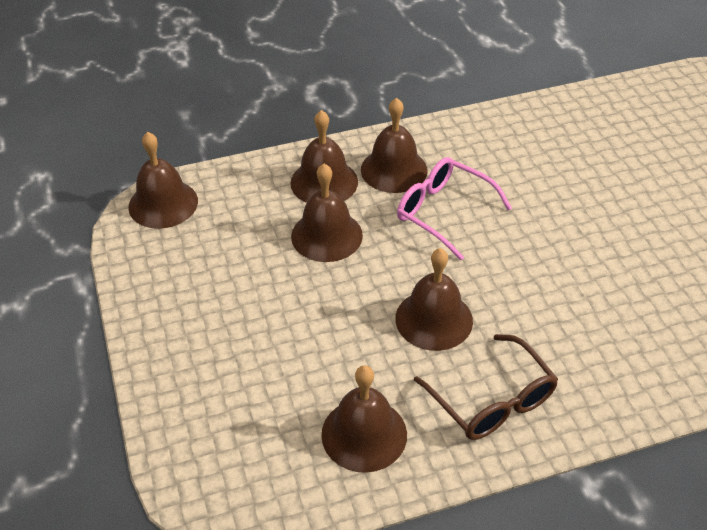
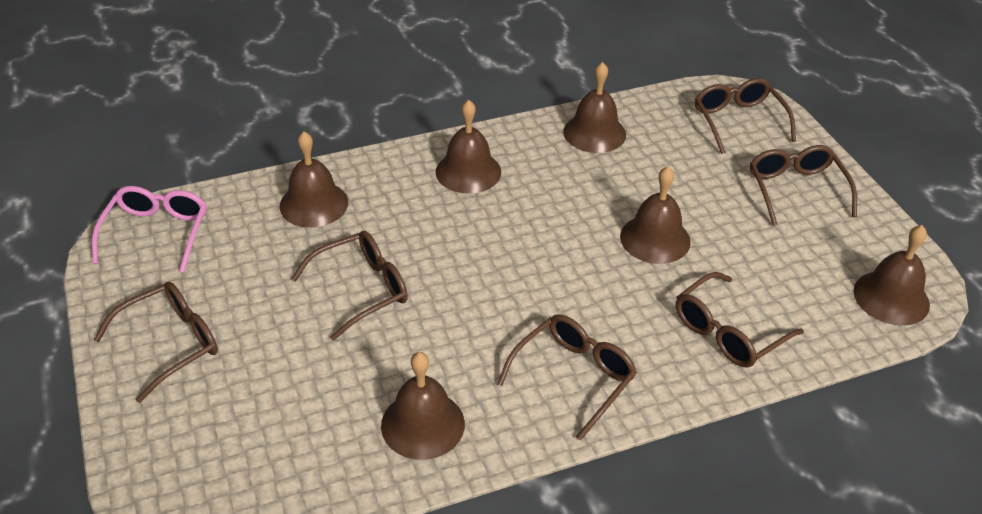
brown glasses: 1 -> 6

